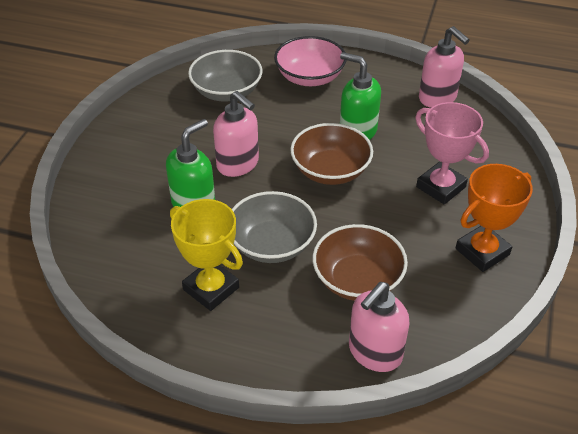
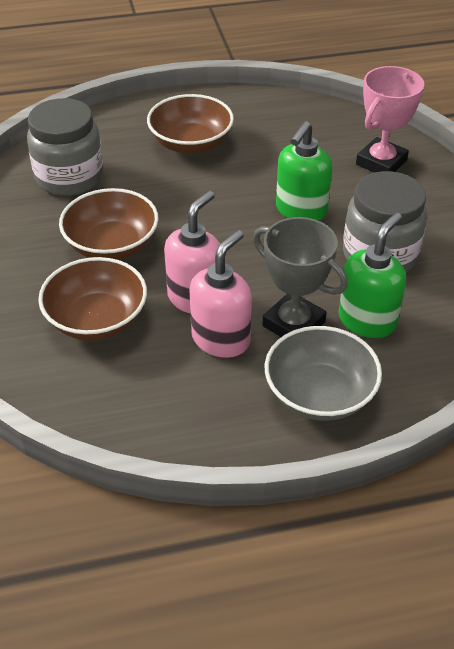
brown bowl: 2 -> 3
grey bowl: 2 -> 1
grey jar: 0 -> 2
grey trophy: 0 -> 1
orange trophy: 1 -> 0
pink bowl: 1 -> 0
pink soap dispenser: 3 -> 2
yellow trophy: 1 -> 0

